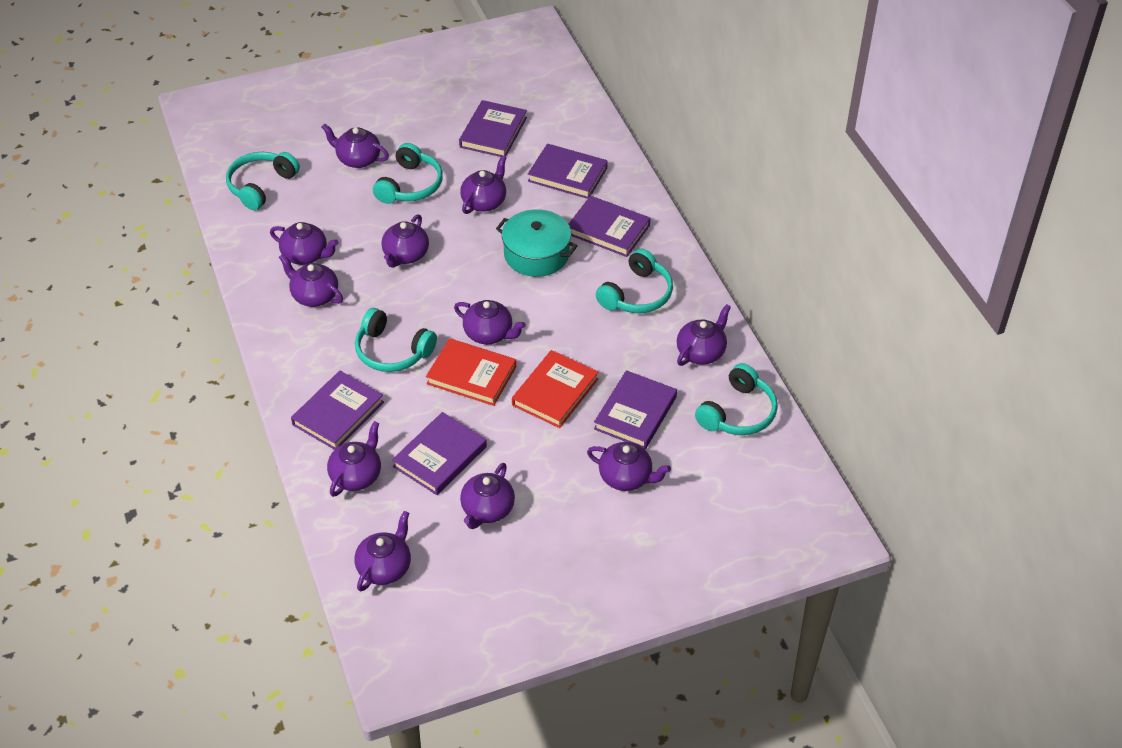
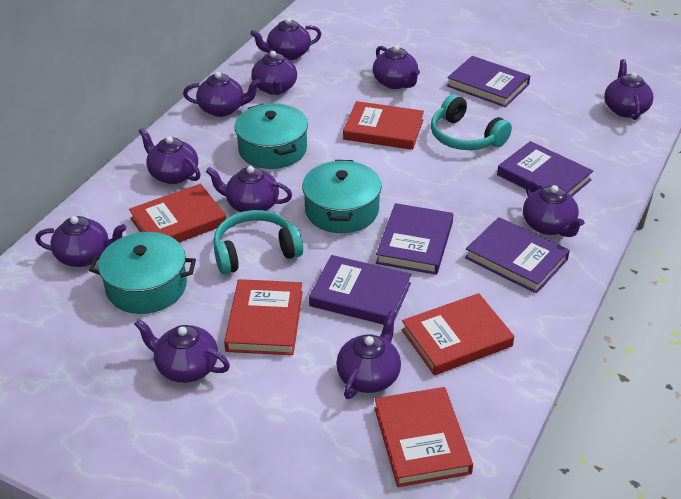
purple book: 6 -> 5
red book: 2 -> 5
turquoise headphones: 5 -> 2
turquoise pot: 1 -> 3

